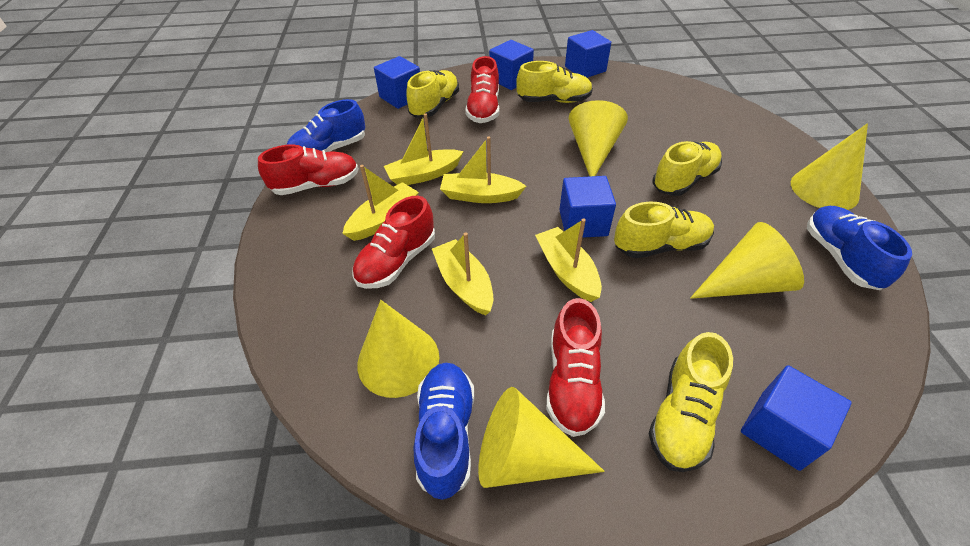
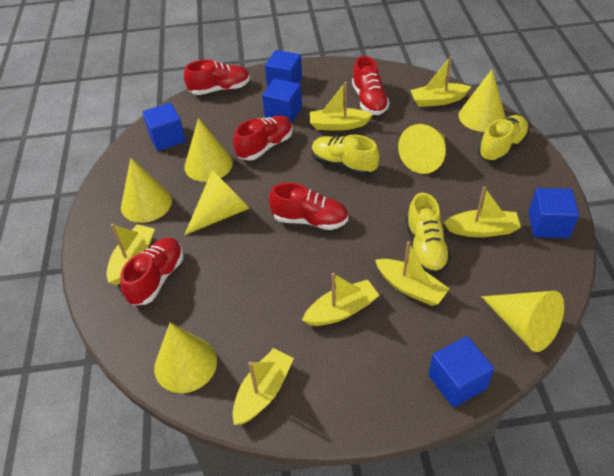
blue shoe: 3 -> 0
red shoe: 4 -> 5
yellow boat: 5 -> 7
yellow cone: 5 -> 7
yellow shoe: 5 -> 3

